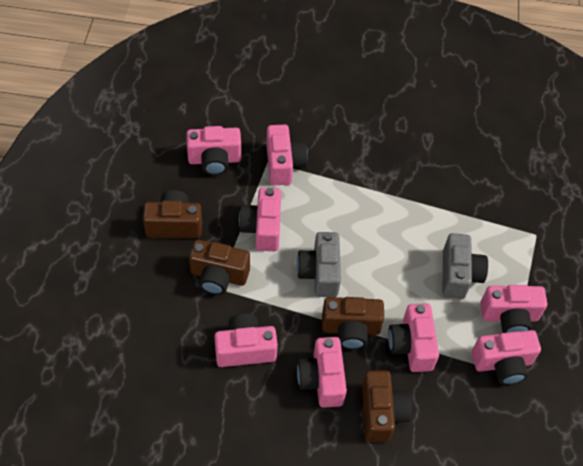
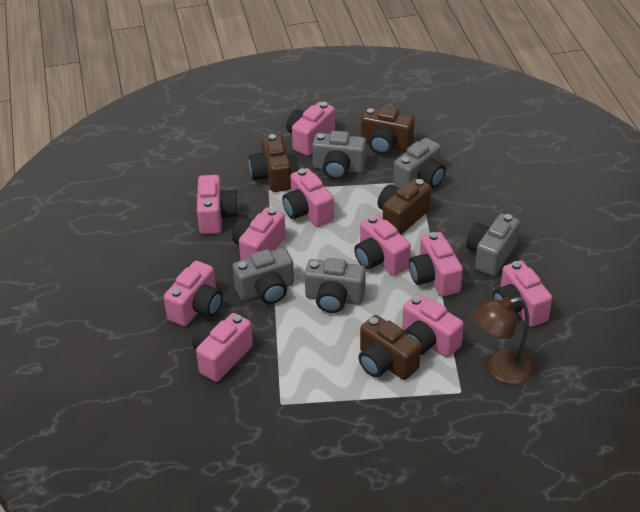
brown lamp: 0 -> 1
grey camera: 2 -> 5
pink camera: 8 -> 10

